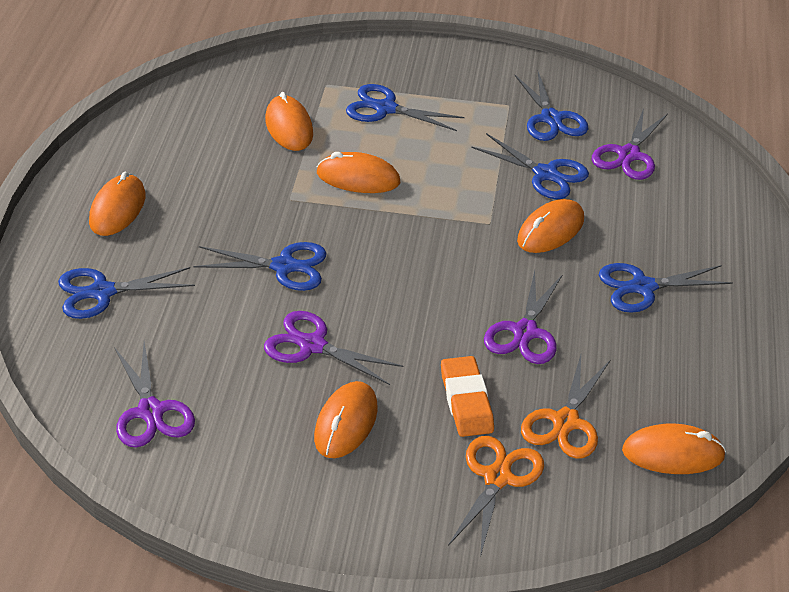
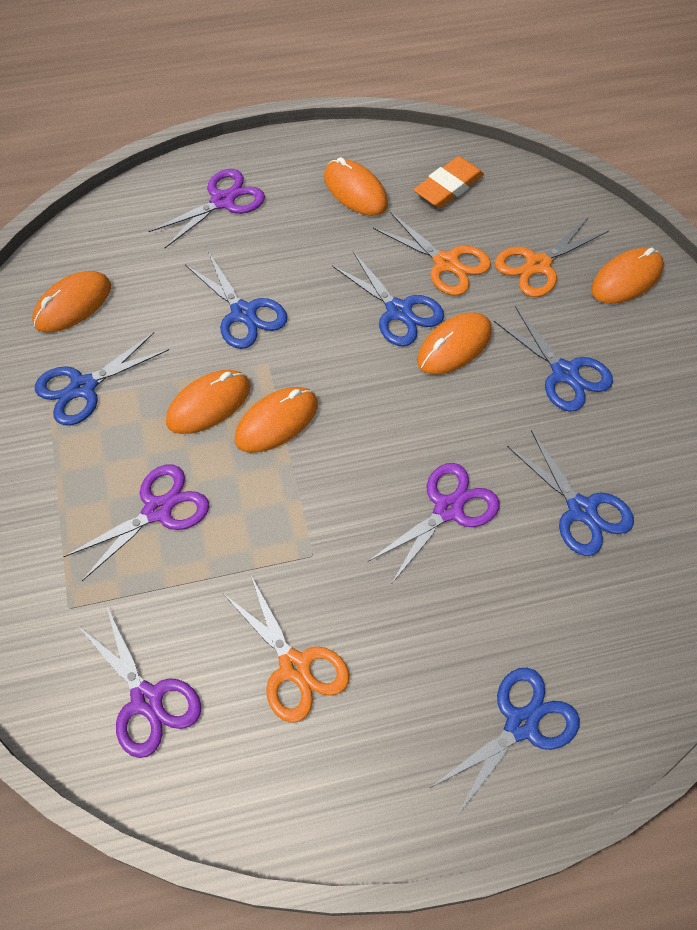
orange scissors: 2 -> 3

